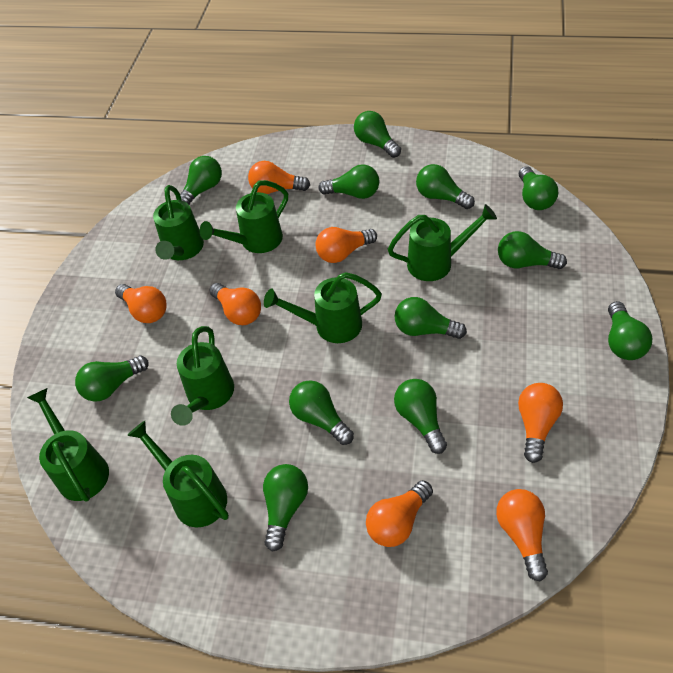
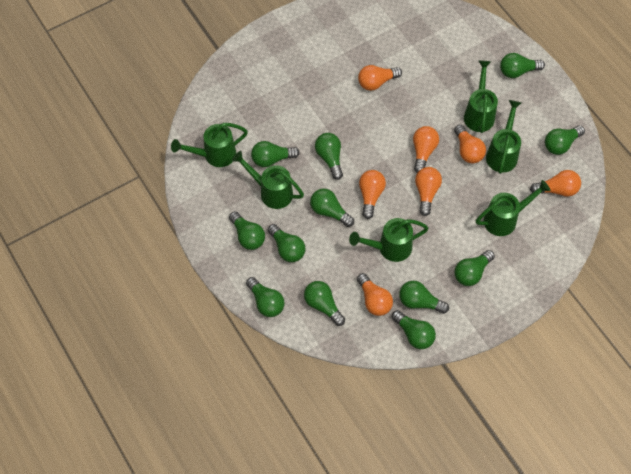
green watering can: 7 -> 6

